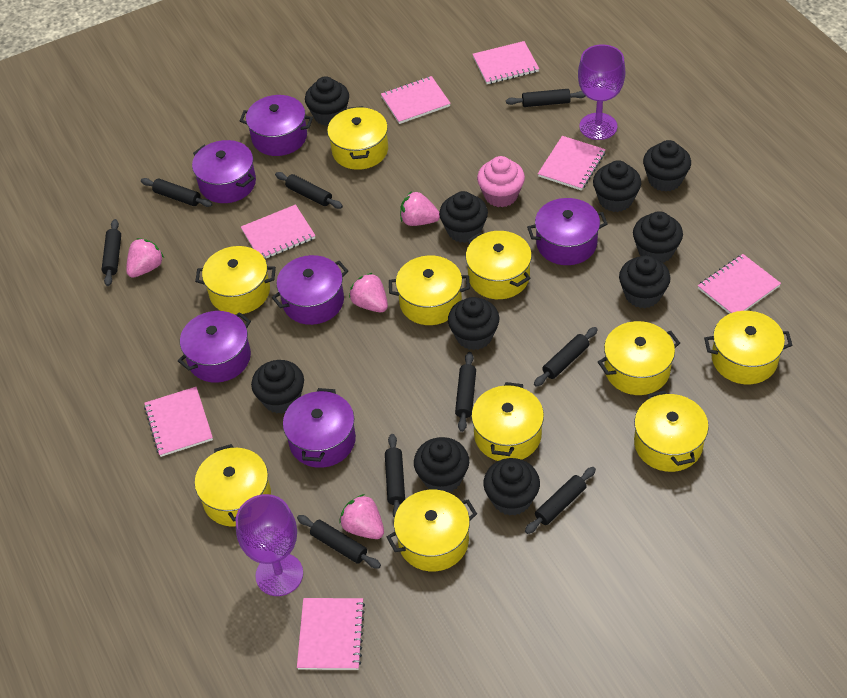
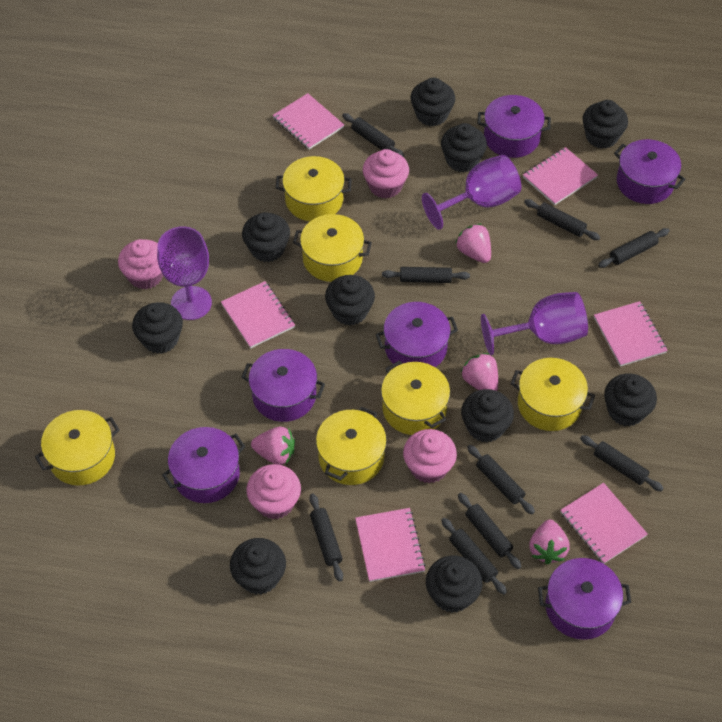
pink cupcake: 1 -> 4
pink notebook: 7 -> 6
purple goblet: 2 -> 3
yellow pot: 10 -> 6

